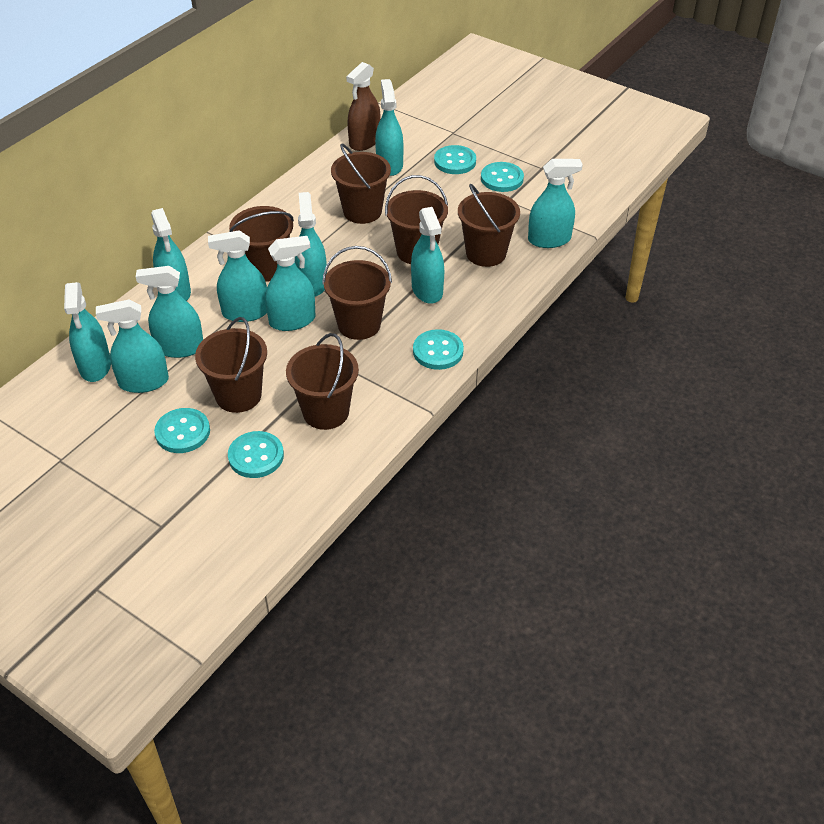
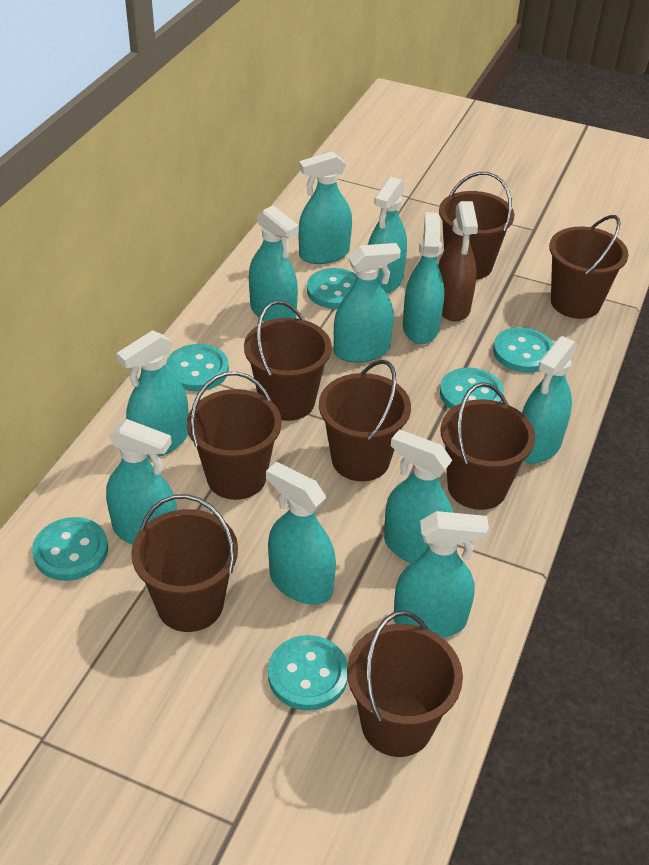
brown bucket: 7 -> 8
turquoise button: 5 -> 6
turquoise spray bottle: 10 -> 11

